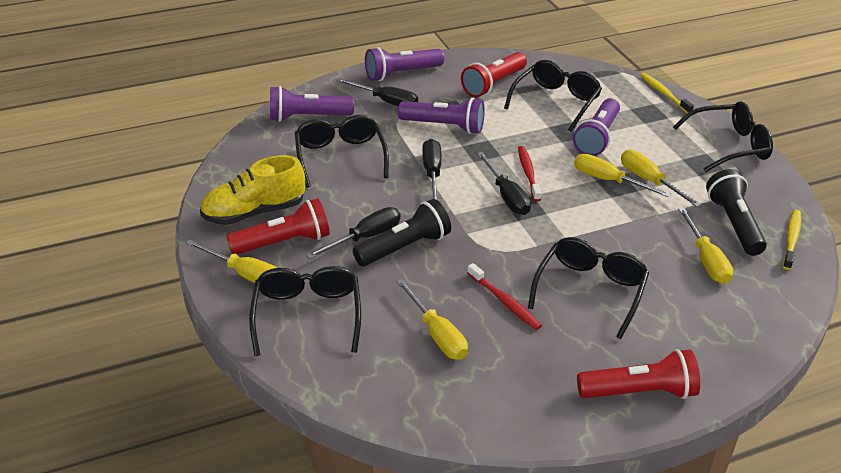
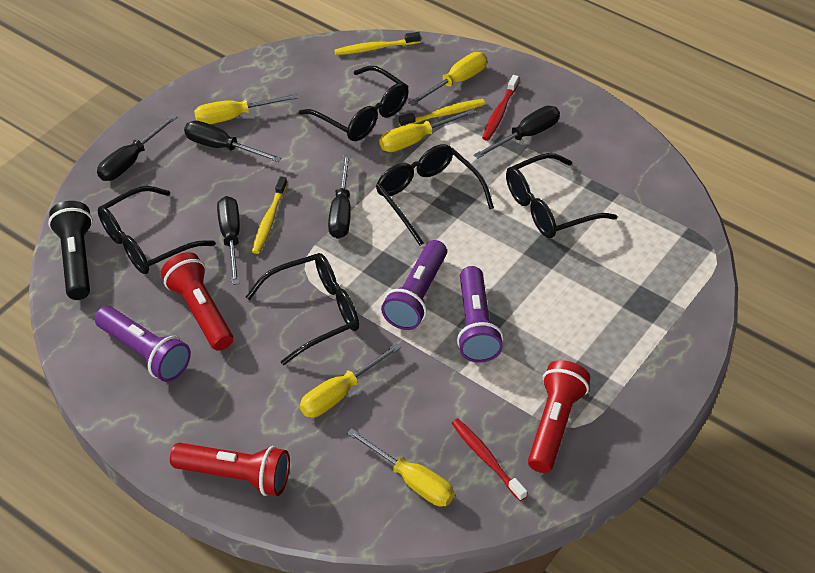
black flashlight: 2 -> 1
black screwdriver: 4 -> 5
purple flashlight: 4 -> 3
yellow shoe: 1 -> 0
yellow toothbrush: 2 -> 3

